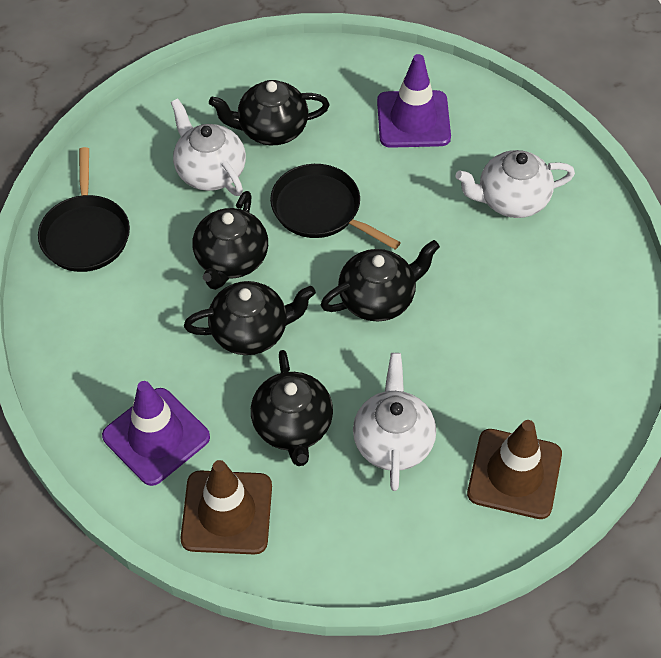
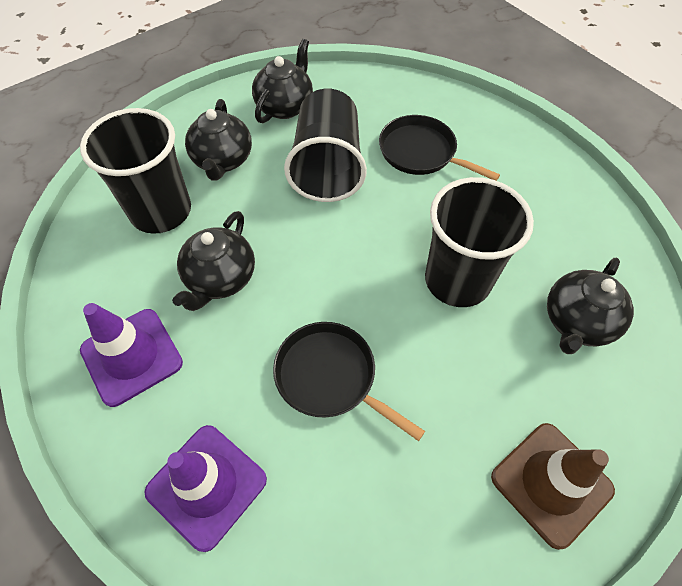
black cup: 0 -> 3
black teapot: 5 -> 4
brown traffic cone: 2 -> 1
white teapot: 3 -> 0

